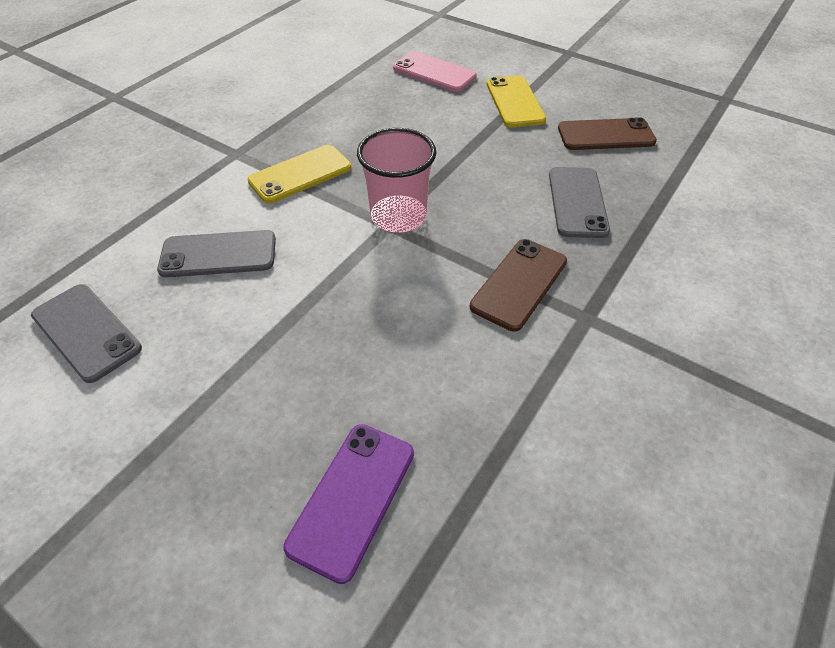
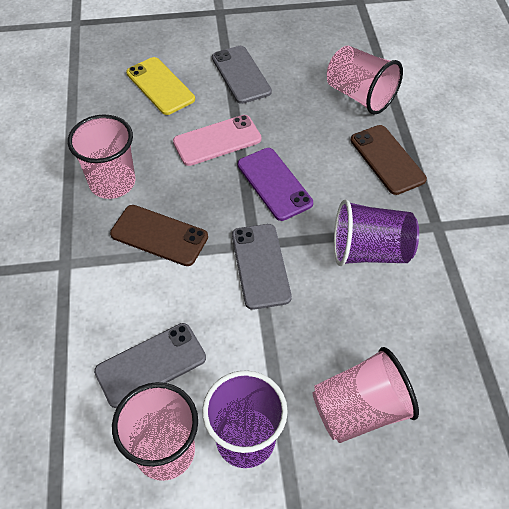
pink cup: 1 -> 4
purple cup: 0 -> 2
yellow phone: 2 -> 1

